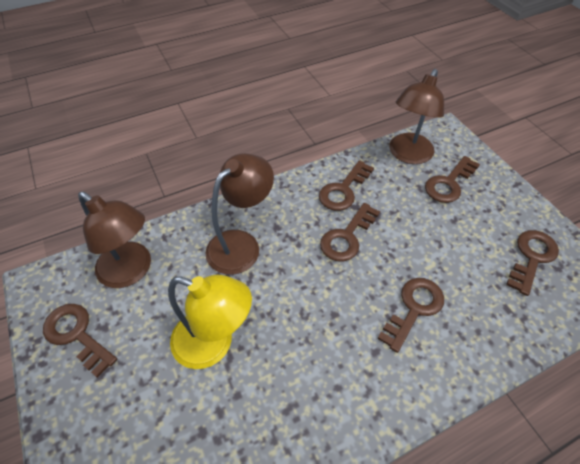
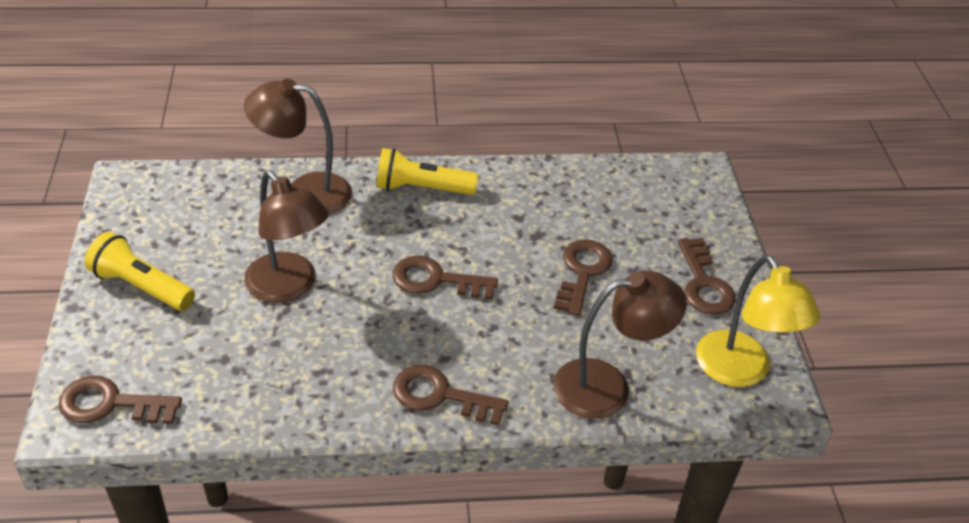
brown key: 6 -> 5
yellow flashlight: 0 -> 2

